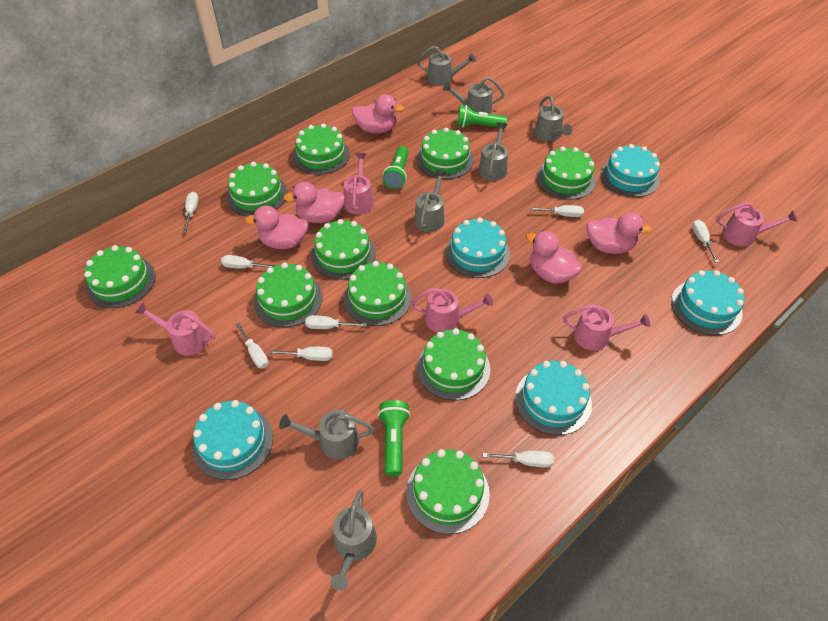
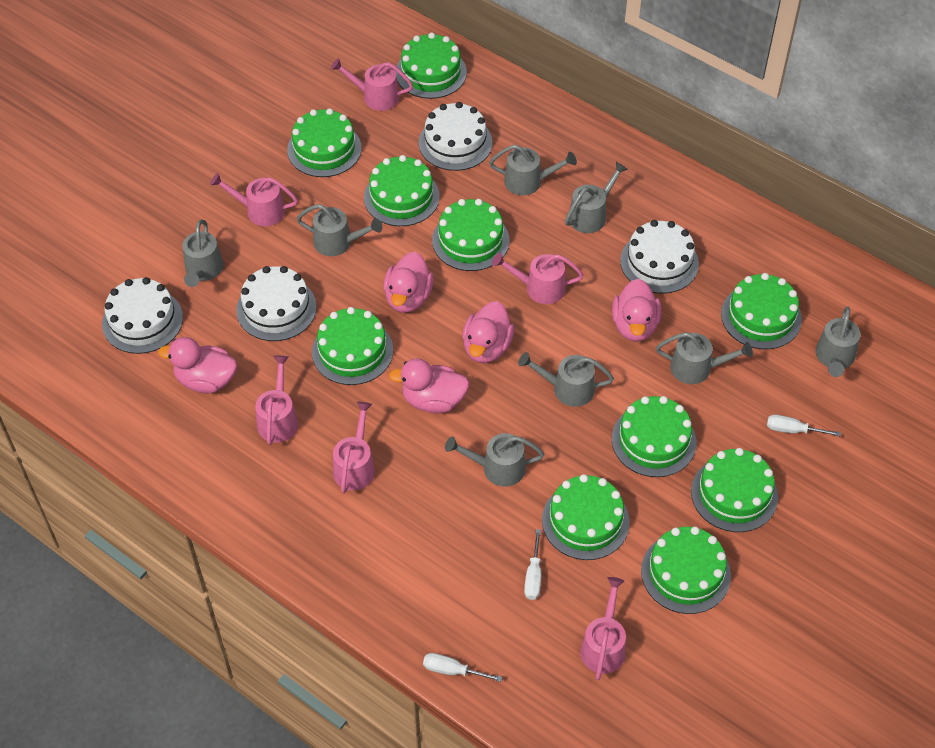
green flashlight: 3 -> 0
grey watering can: 7 -> 8
pink watering can: 5 -> 6
turquoise cake: 5 -> 0
white cake: 0 -> 4
white screwdriver: 8 -> 3

